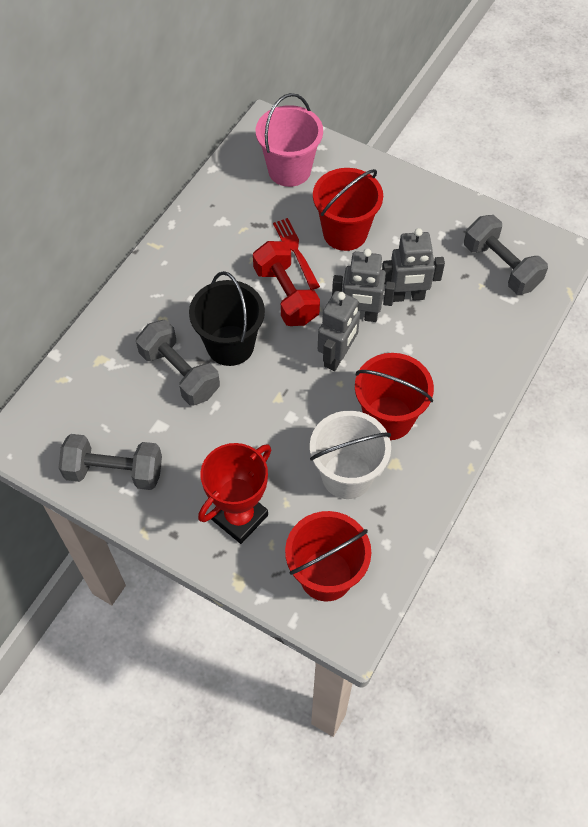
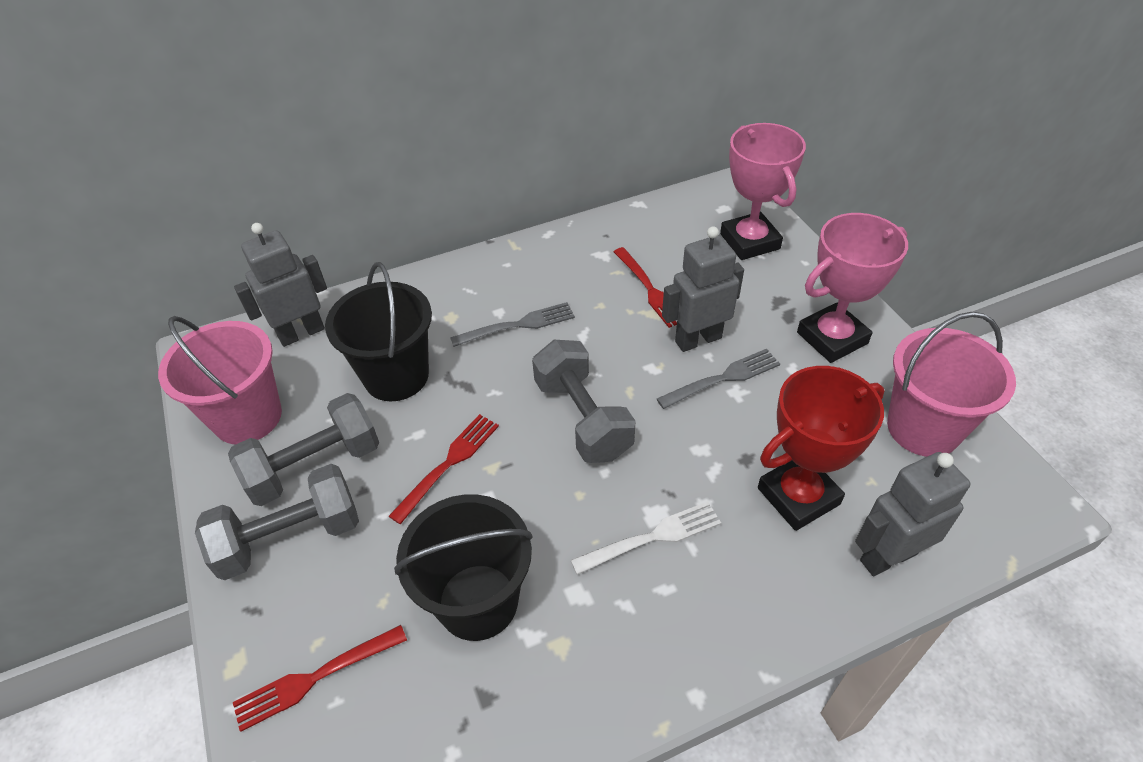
black bucket: 1 -> 2
grey fork: 0 -> 2
pink bucket: 1 -> 2
pink trophy: 0 -> 2
red bucket: 3 -> 0
red dumbbell: 1 -> 0
red fork: 1 -> 3
white bucket: 1 -> 0
white fork: 0 -> 1

